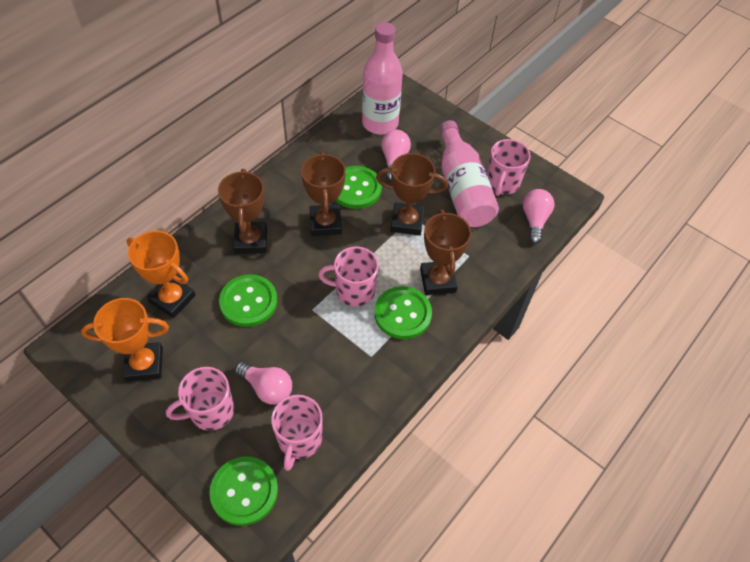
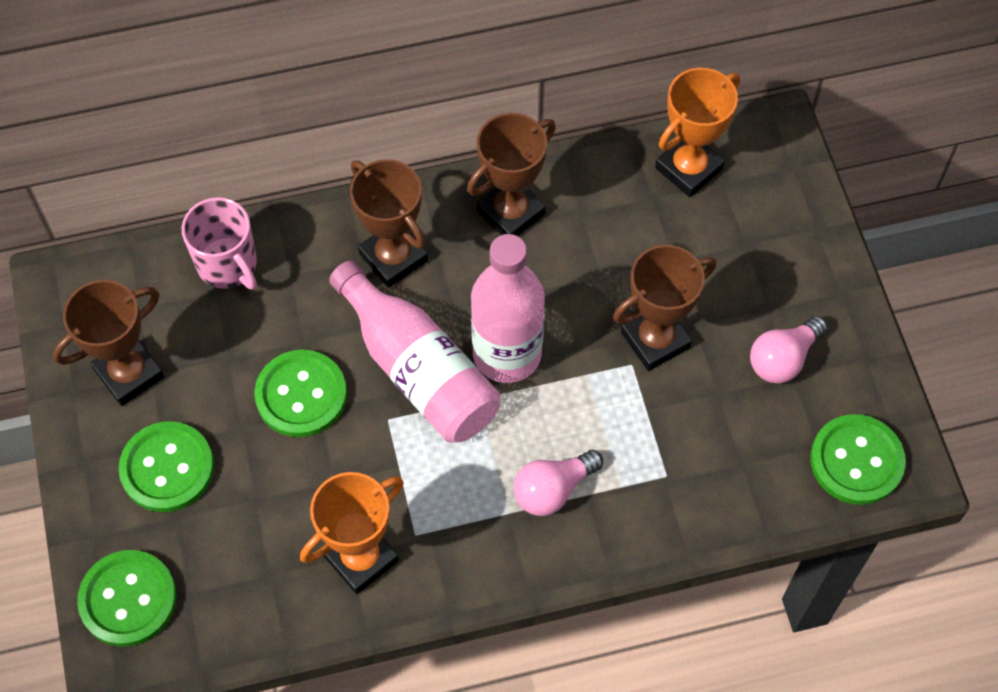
pink light bulb: 3 -> 2
pink mug: 4 -> 1

